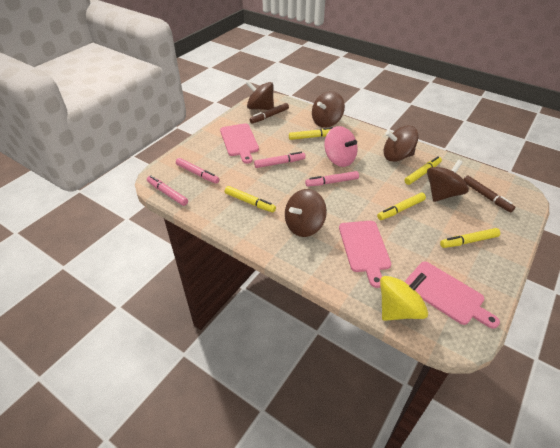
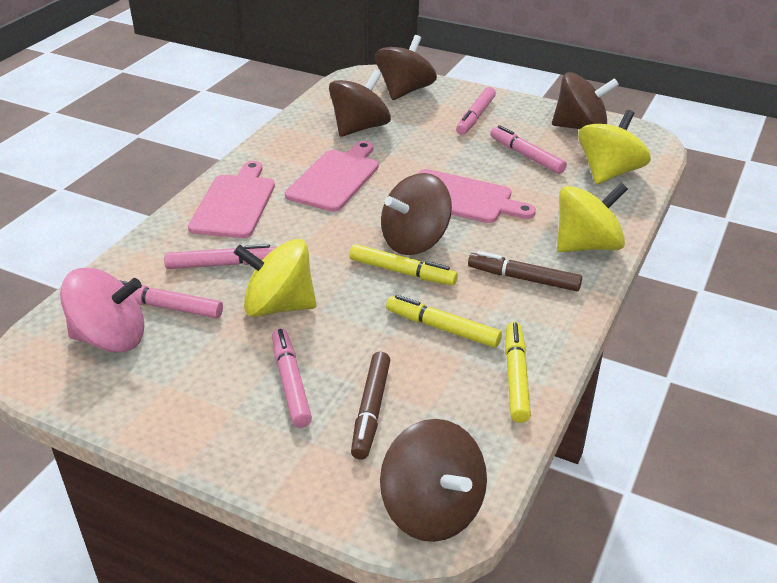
pink marker: 4 -> 5
yellow marker: 5 -> 3
yellow spinning top: 1 -> 3

